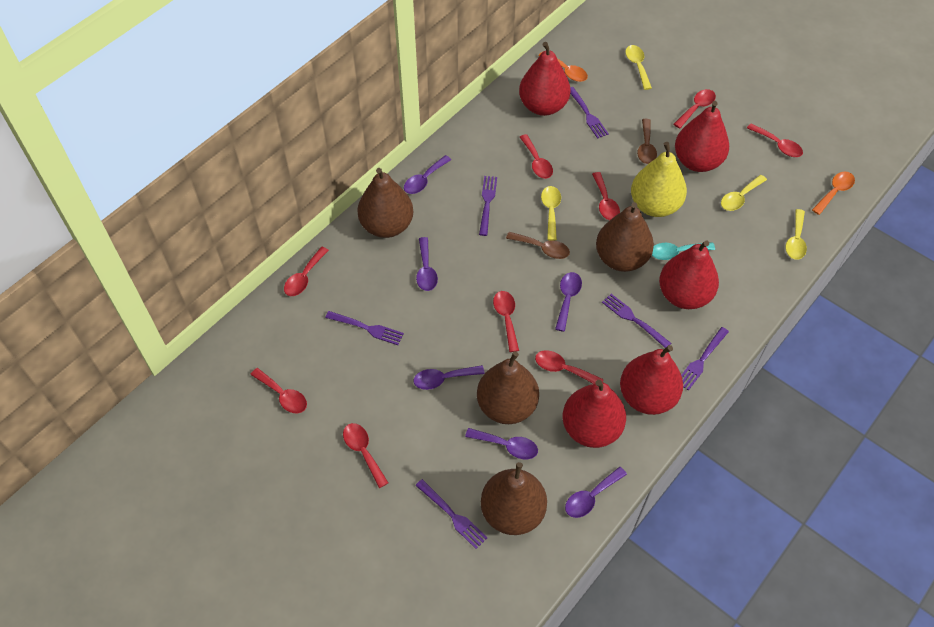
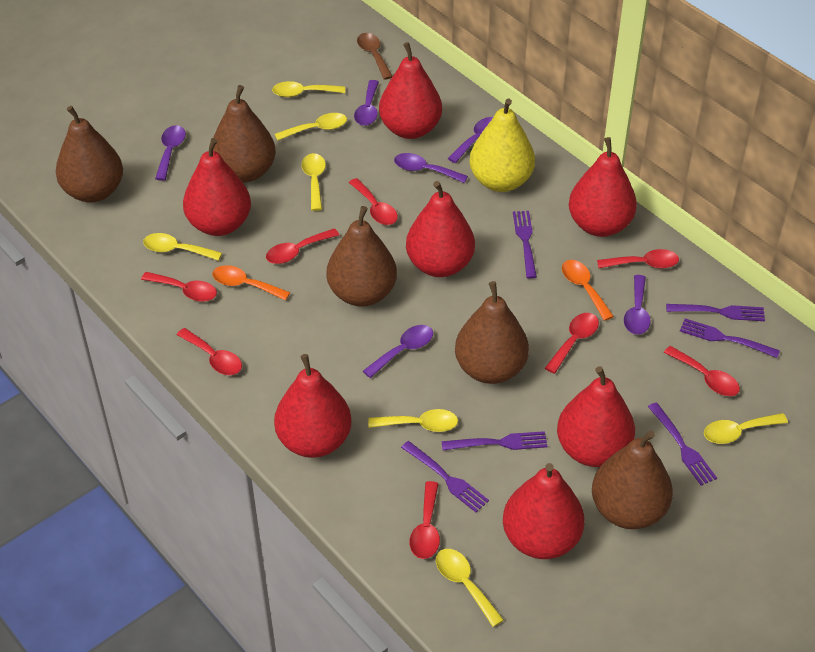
brown pear: 4 -> 5
brown spoon: 2 -> 1
red pear: 5 -> 7
red spoon: 9 -> 8
turquoise spoon: 1 -> 0
yellow spoon: 4 -> 7

